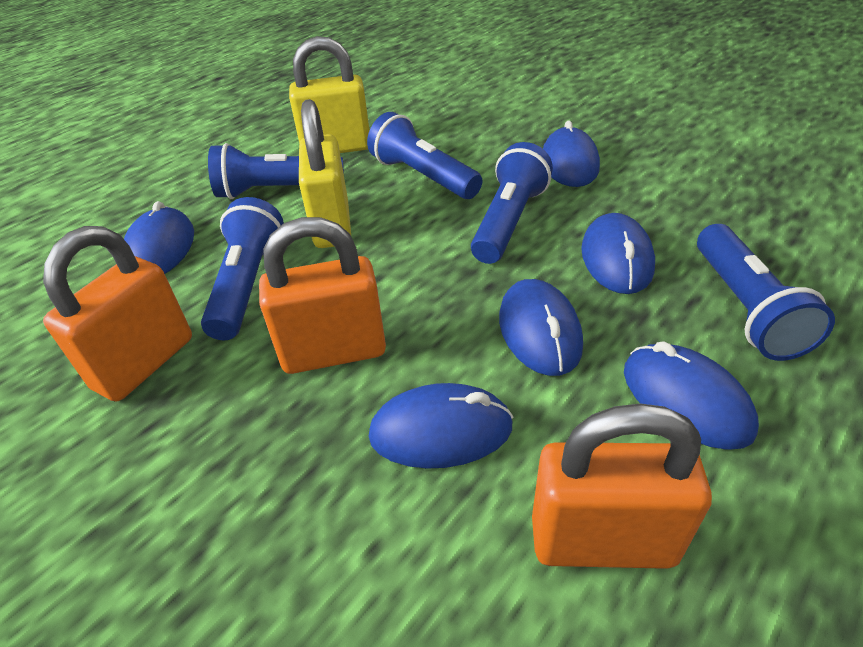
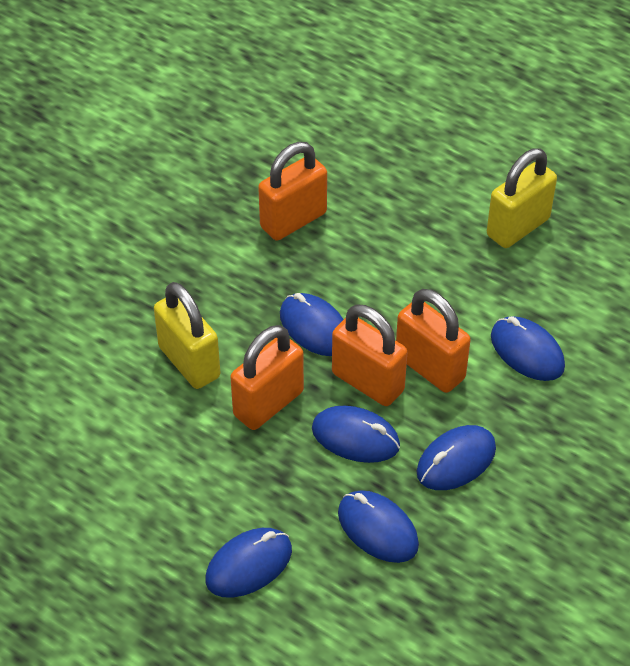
blue flashlight: 5 -> 0
orange padlock: 3 -> 4

